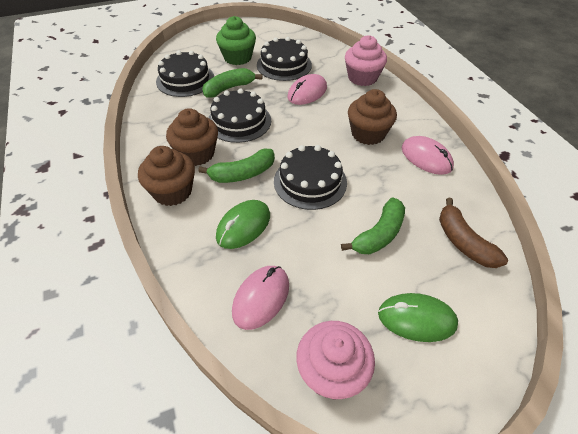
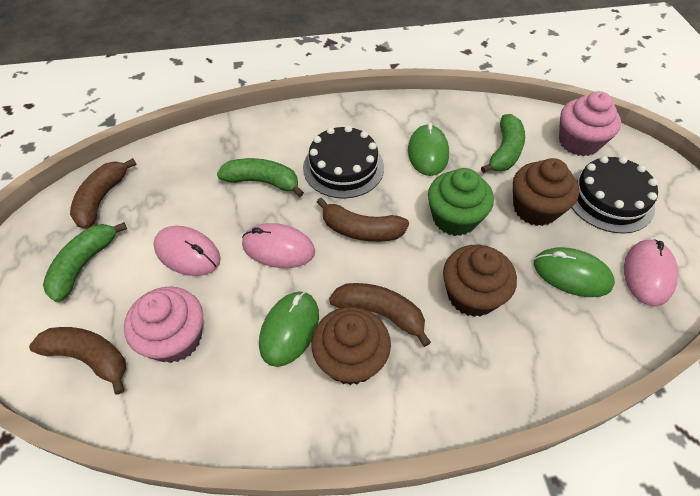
black cake: 4 -> 2
brown banana: 1 -> 4
green mouse: 2 -> 3

